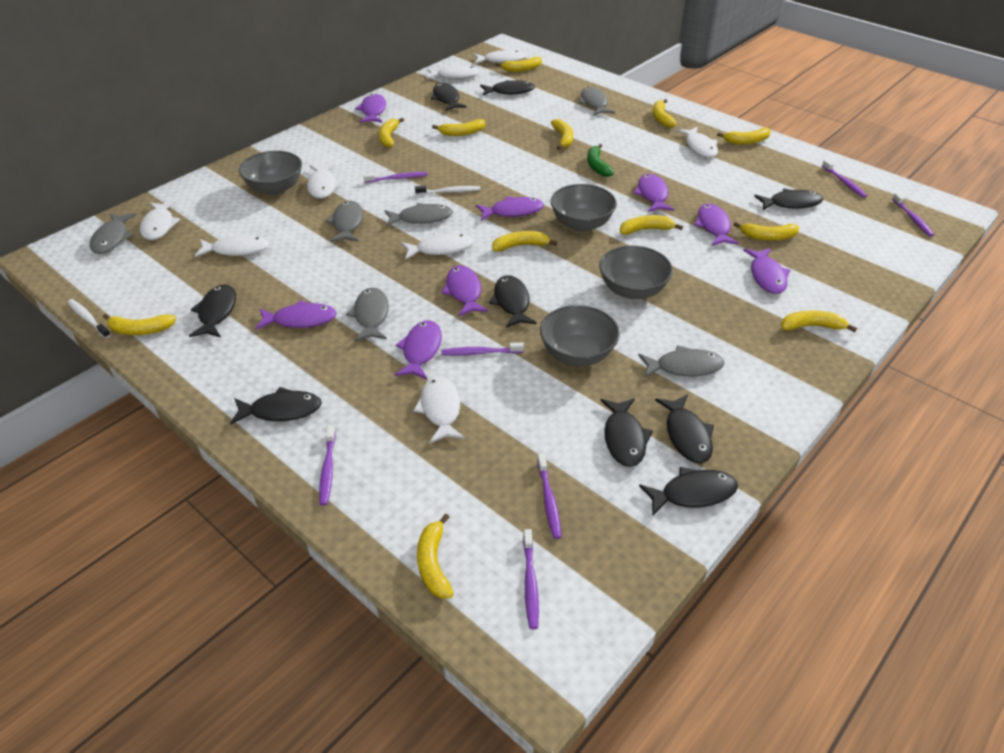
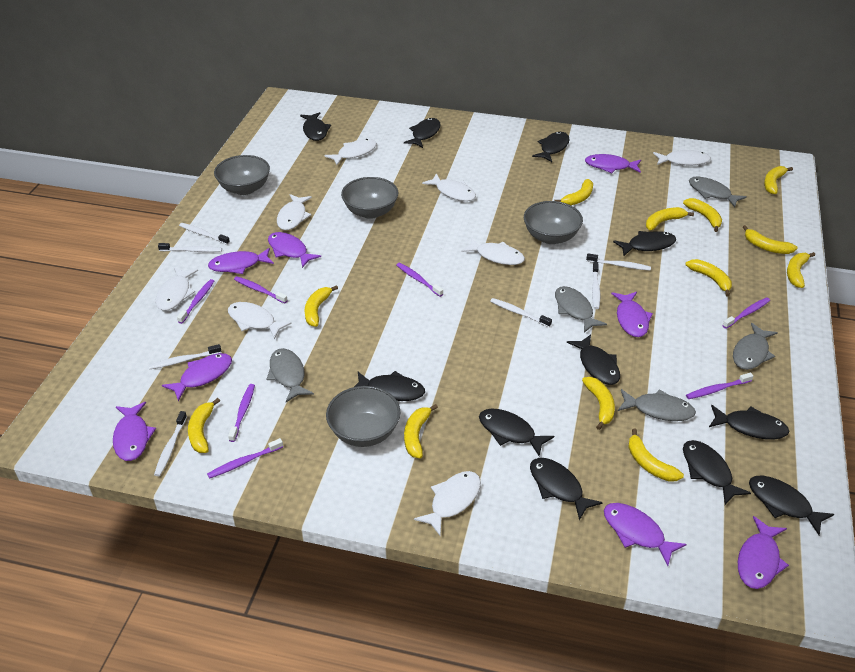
black fish: 9 -> 11
green banana: 1 -> 0
grey fish: 6 -> 5
white toothbrush: 2 -> 7

